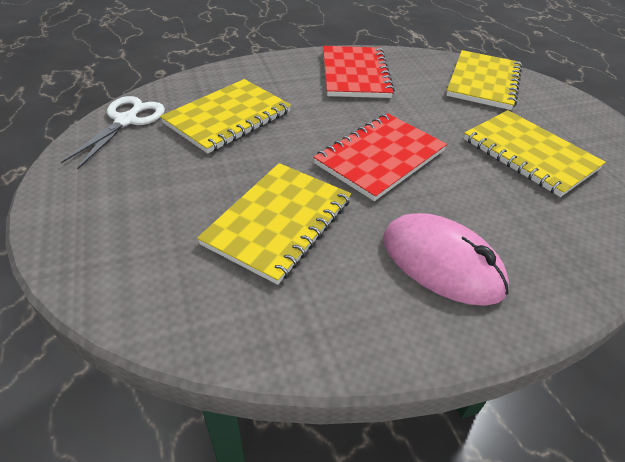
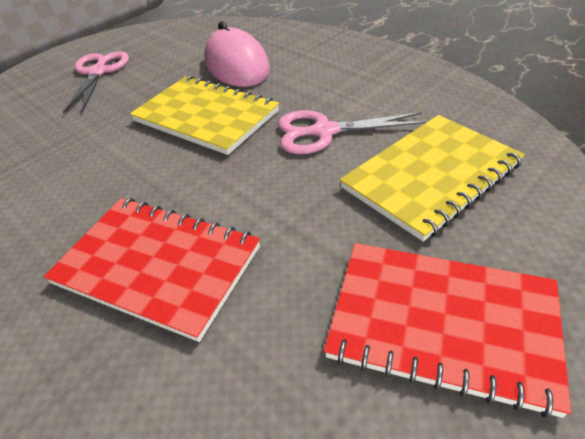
pink scissors: 0 -> 2
white scissors: 1 -> 0
yellow notebook: 4 -> 2

